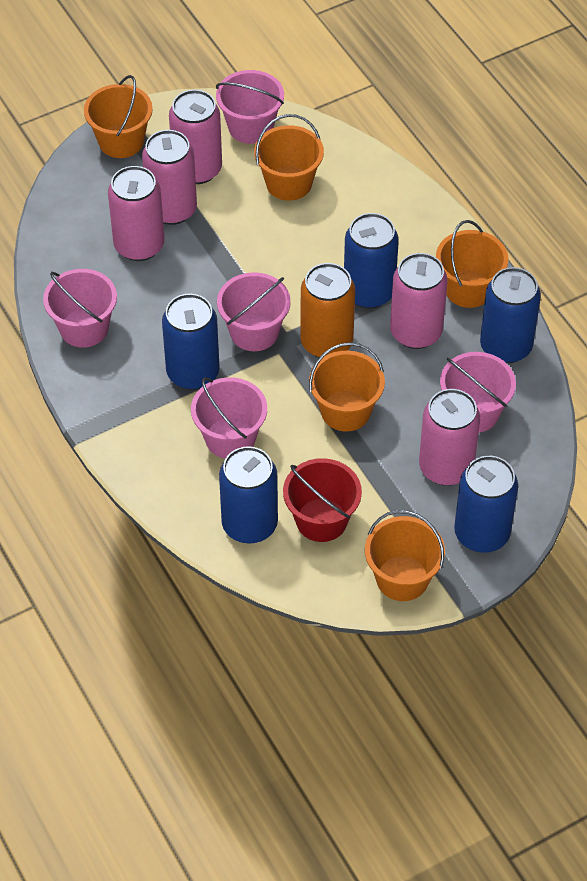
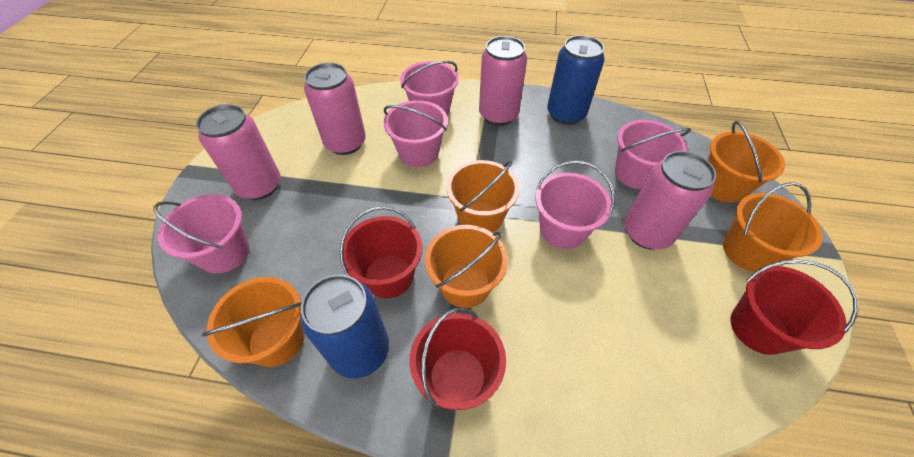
blue can: 5 -> 2
orange can: 1 -> 0
pink can: 5 -> 4
red bucket: 1 -> 3

